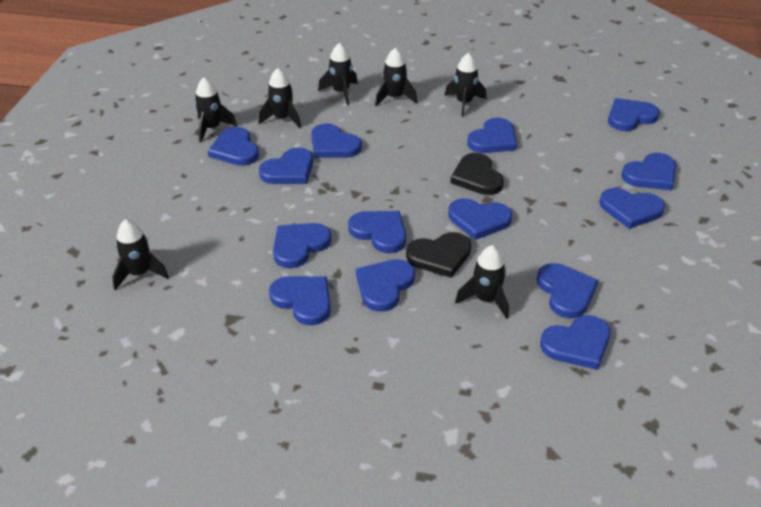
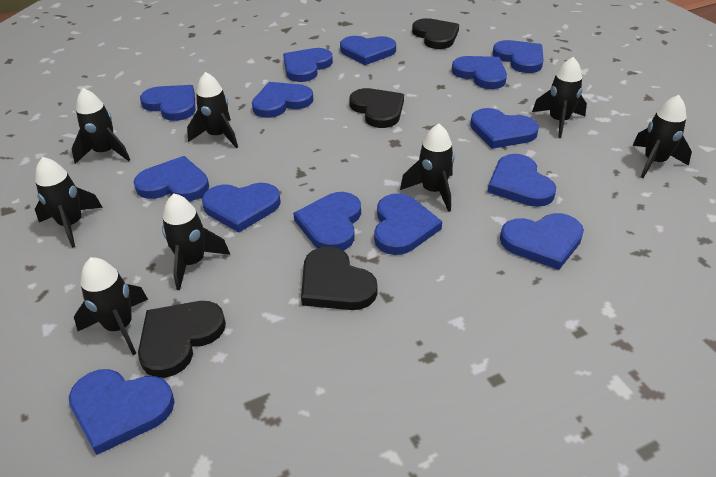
black heart: 2 -> 4
black rocket: 7 -> 8

